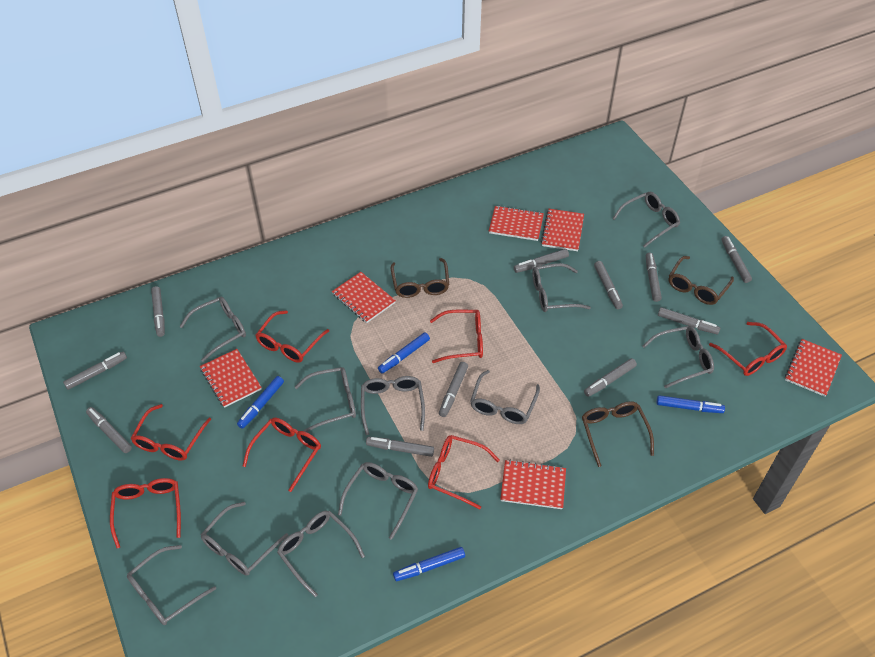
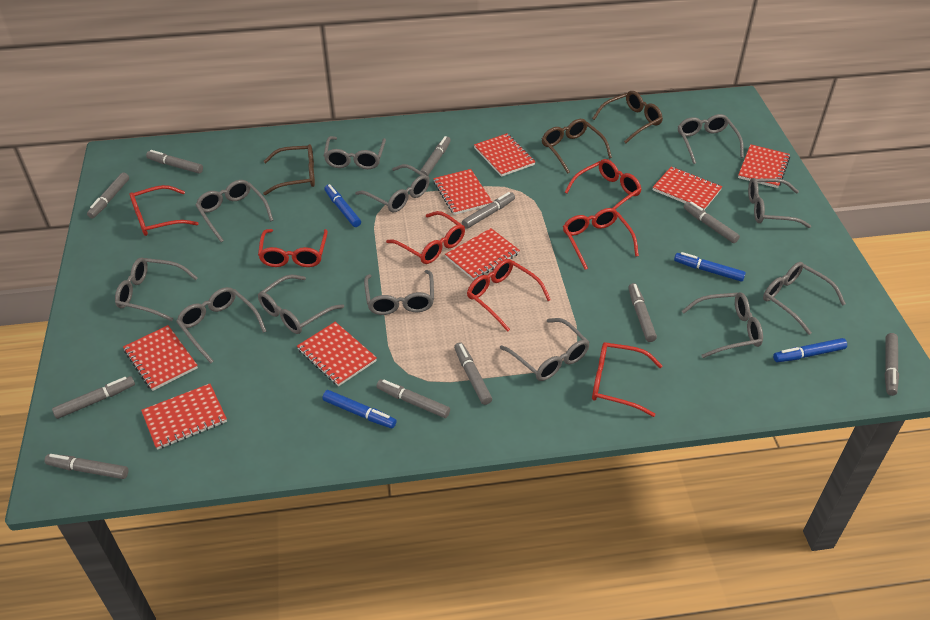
grey glasses: 11 -> 12
red notebook: 6 -> 8

